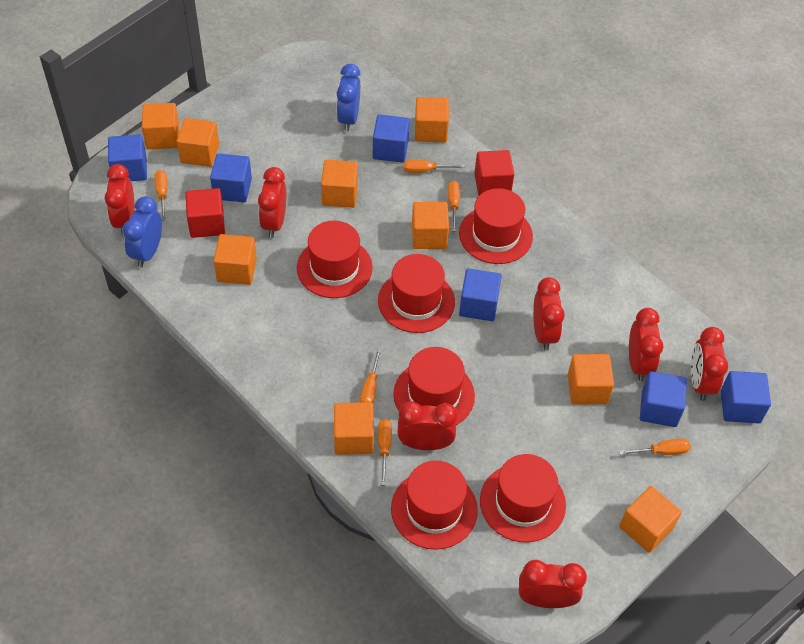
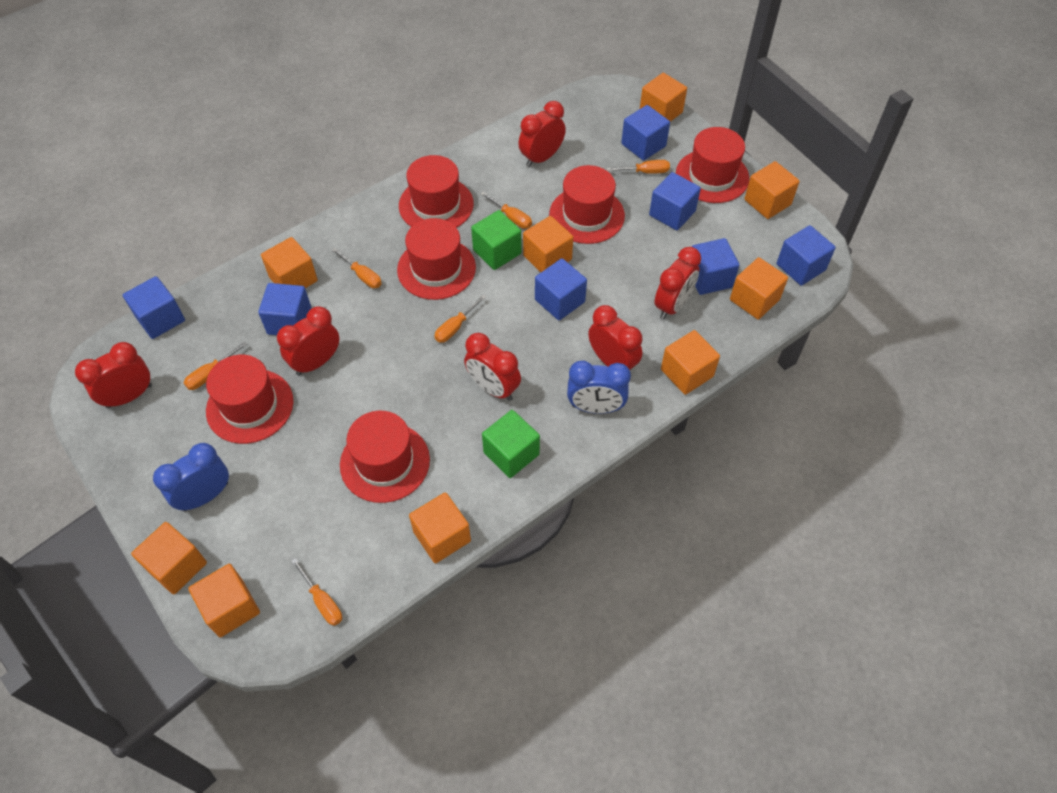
blue cube: 6 -> 7
green cube: 0 -> 2
red clock: 7 -> 6
red cube: 2 -> 0

